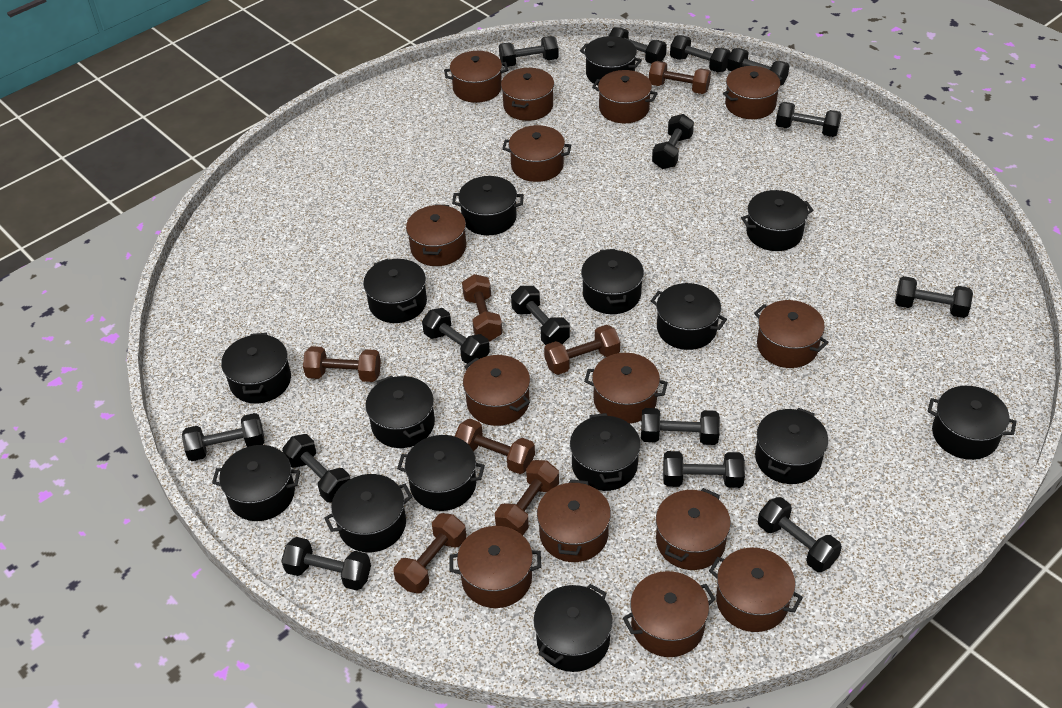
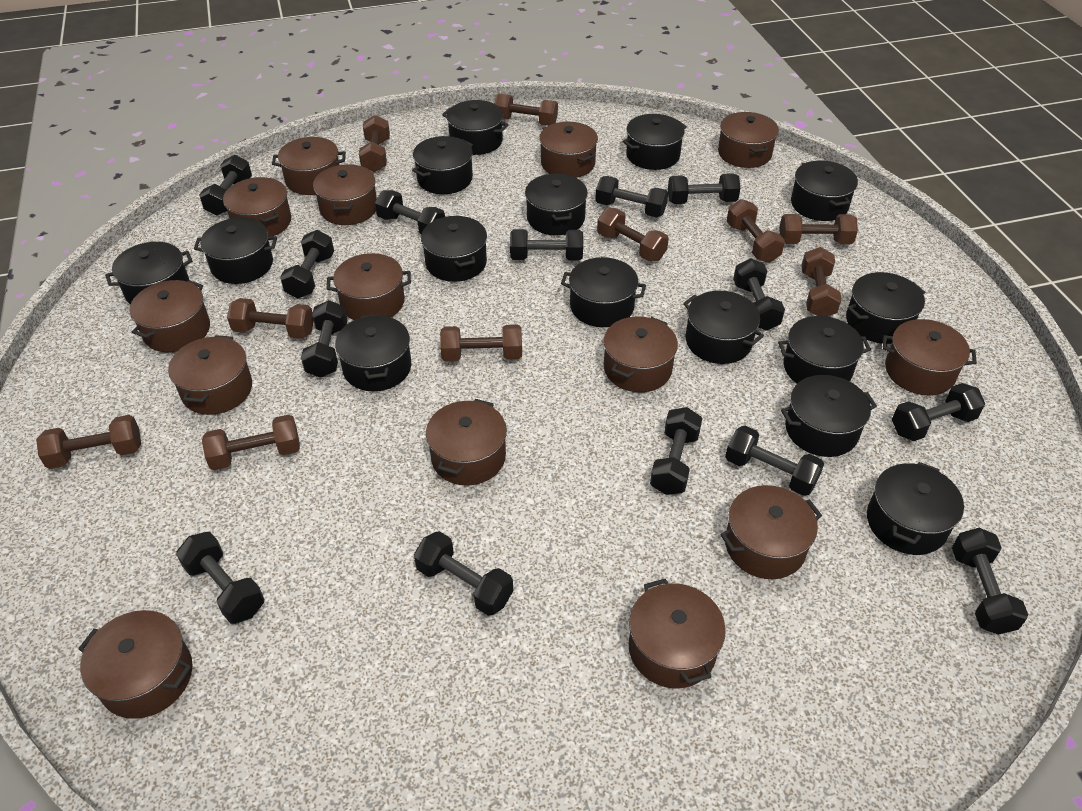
black dumbbell: 15 -> 14
brown dumbbell: 7 -> 10

